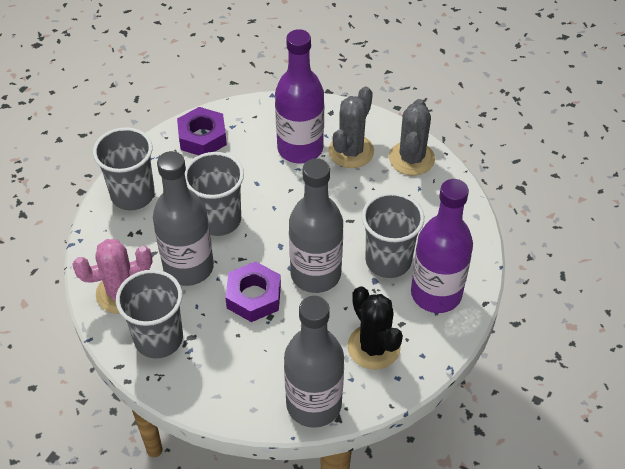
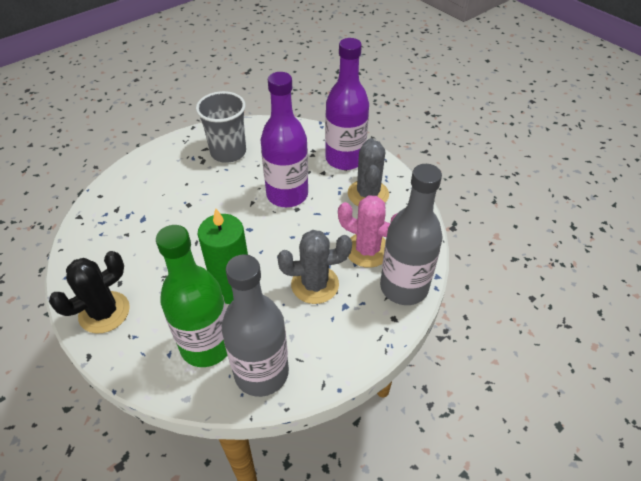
green bottle: 0 -> 1
green candle: 0 -> 1
grey bottle: 3 -> 2
grey cup: 4 -> 1
purple nut: 2 -> 0

